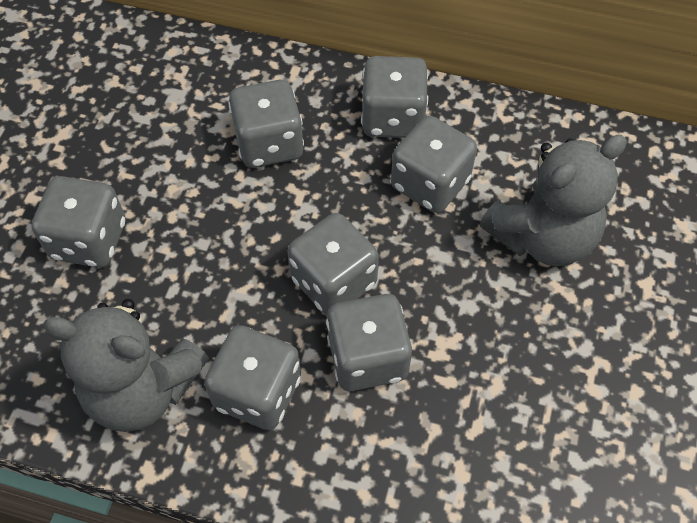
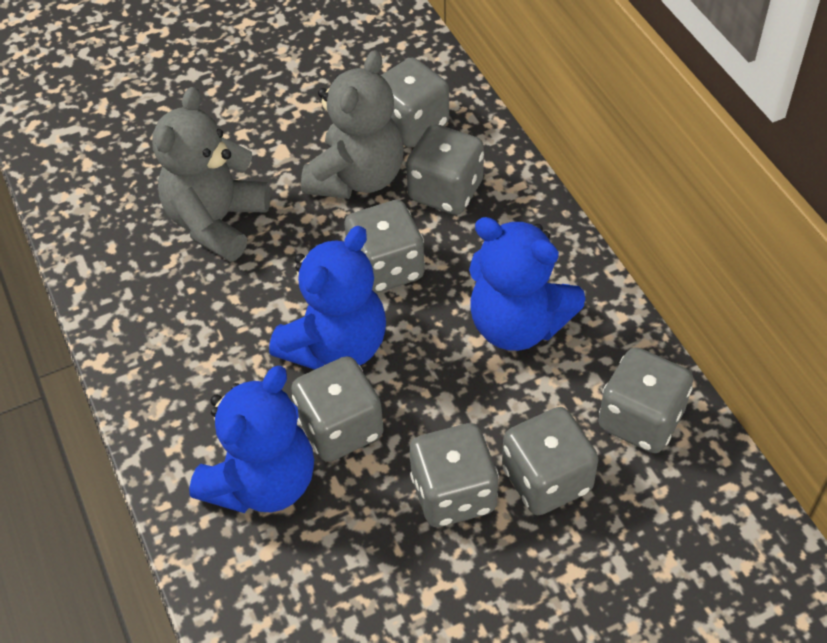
blue teddy bear: 0 -> 3

